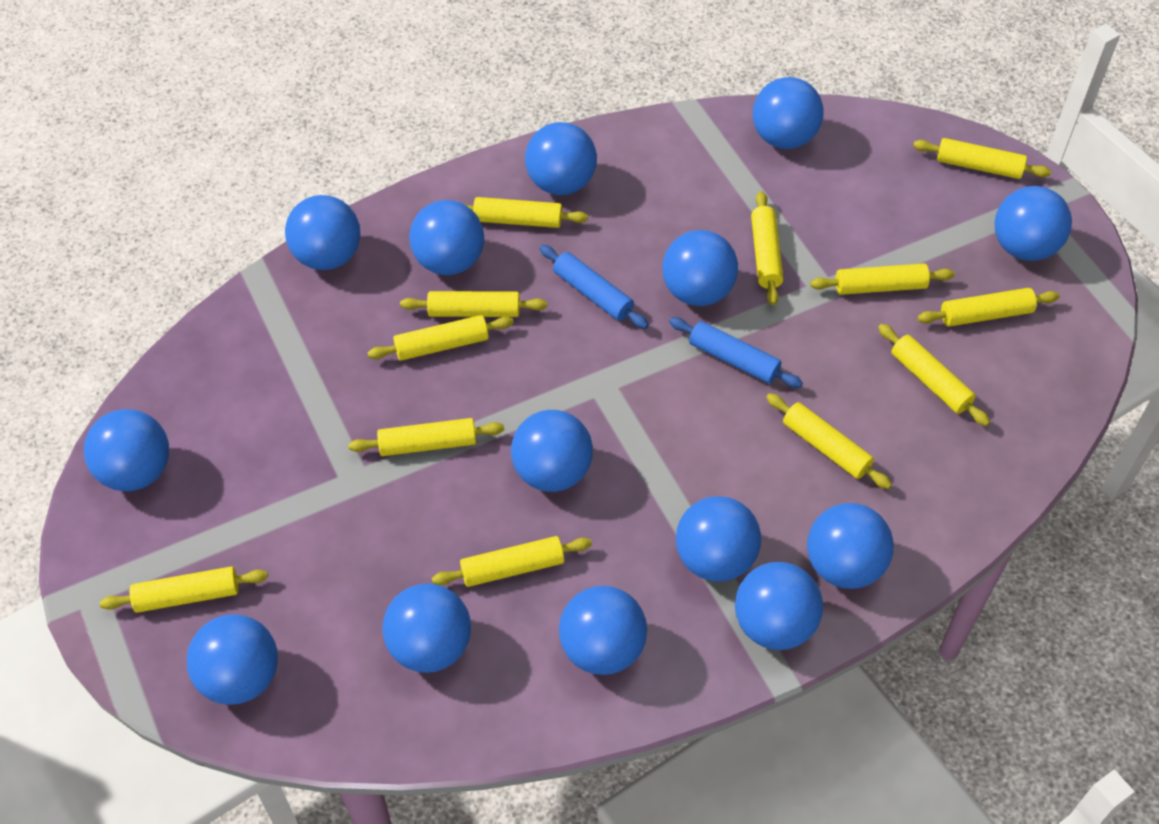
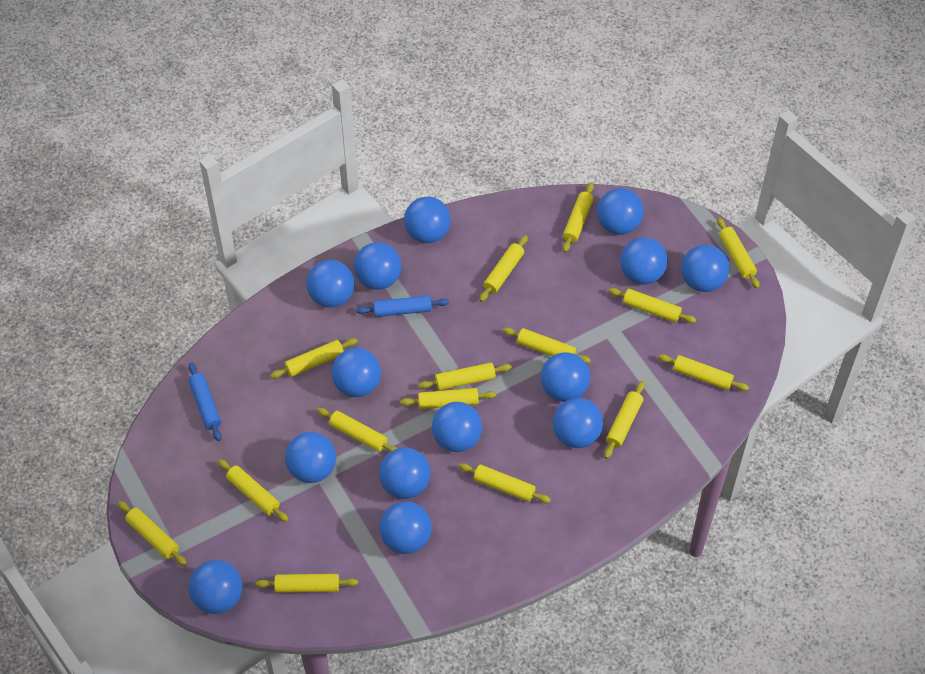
yellow rolling pin: 12 -> 15

